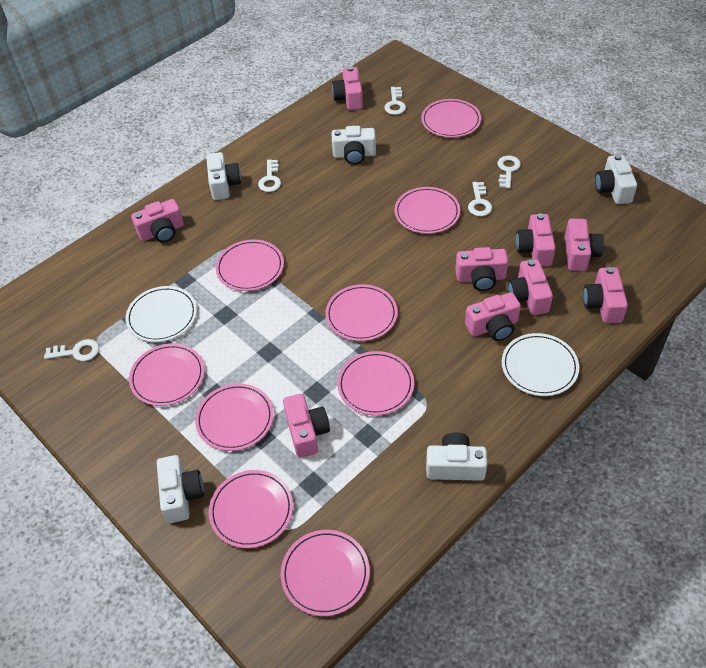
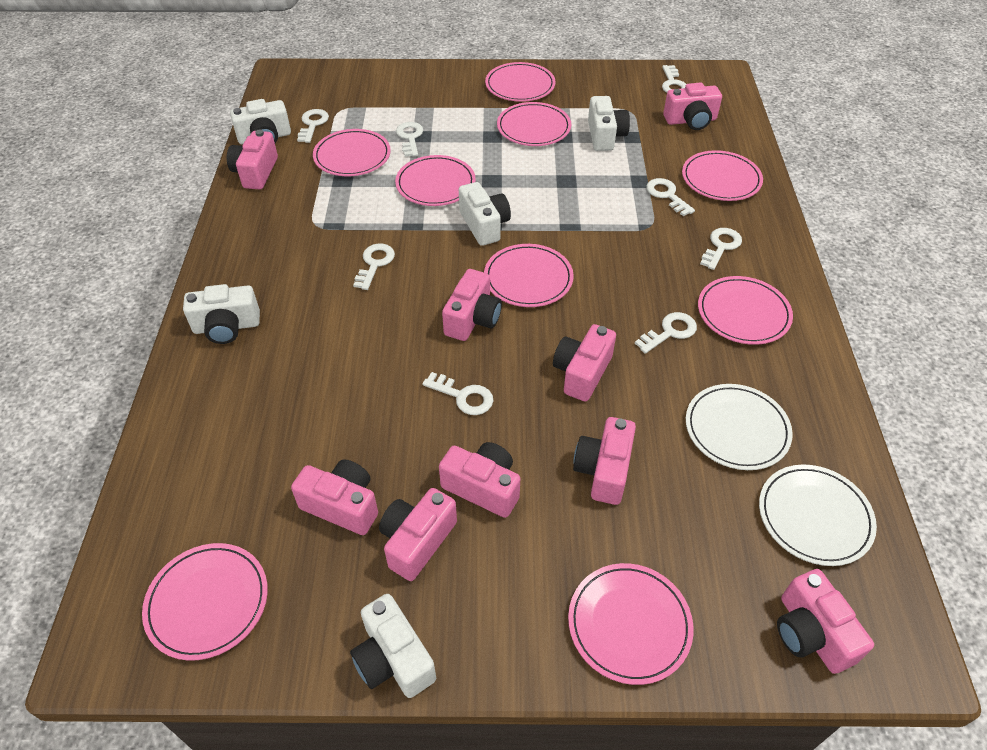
white key: 5 -> 8

